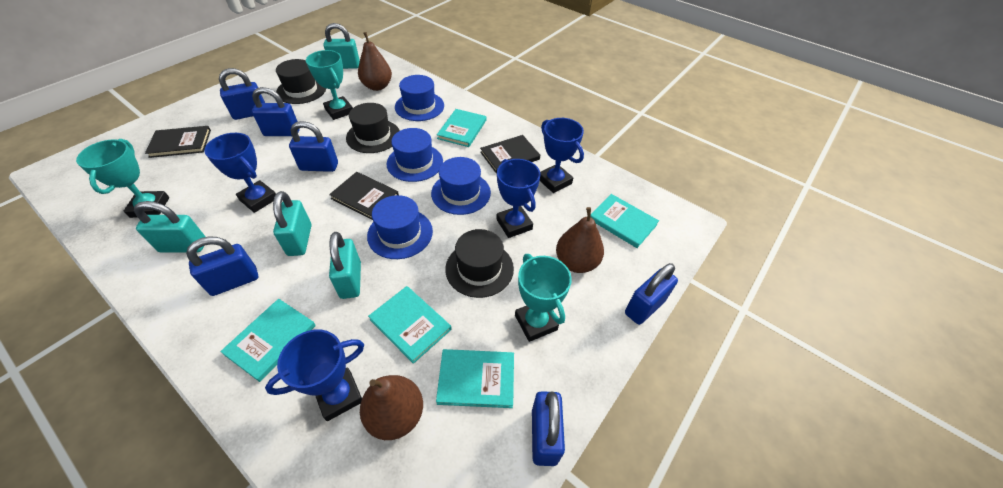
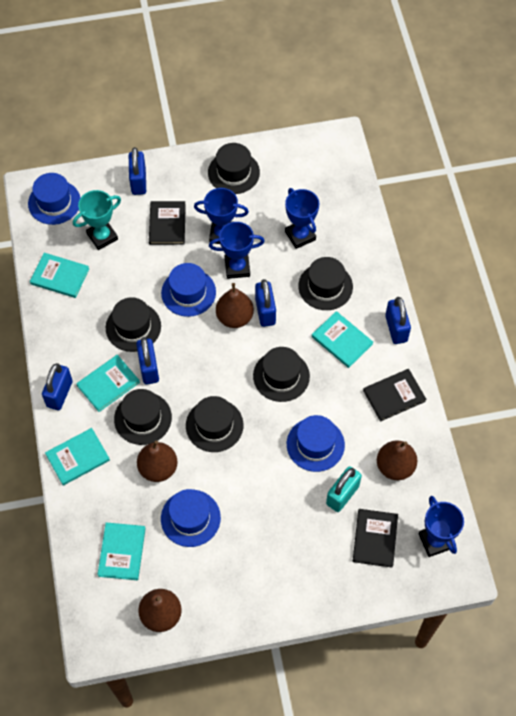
black hat: 3 -> 6
blue padlock: 6 -> 5
brown pear: 3 -> 4
turquoise padlock: 4 -> 1
turquoise trophy: 3 -> 1

